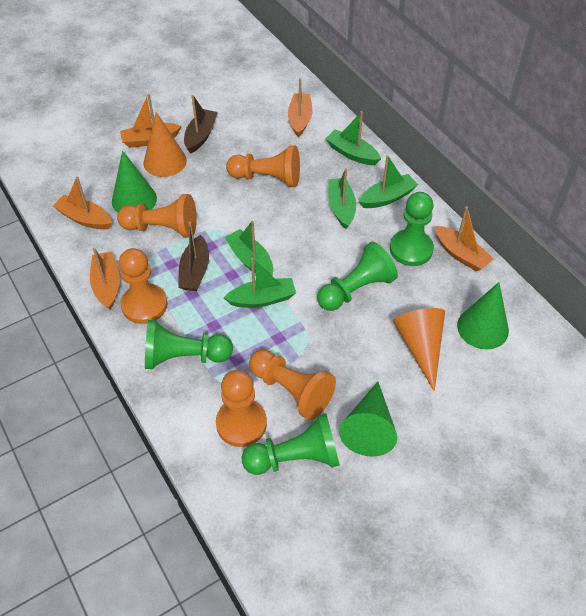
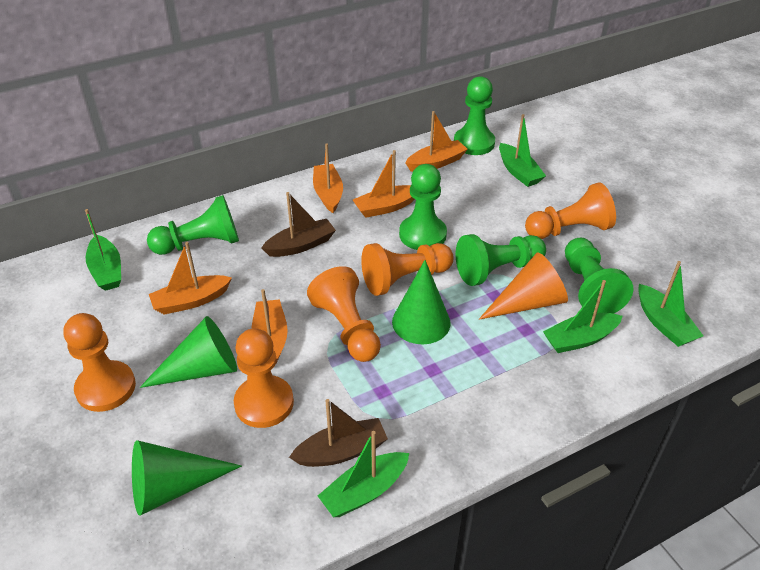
green pawn: 4 -> 5
orange cone: 2 -> 1

